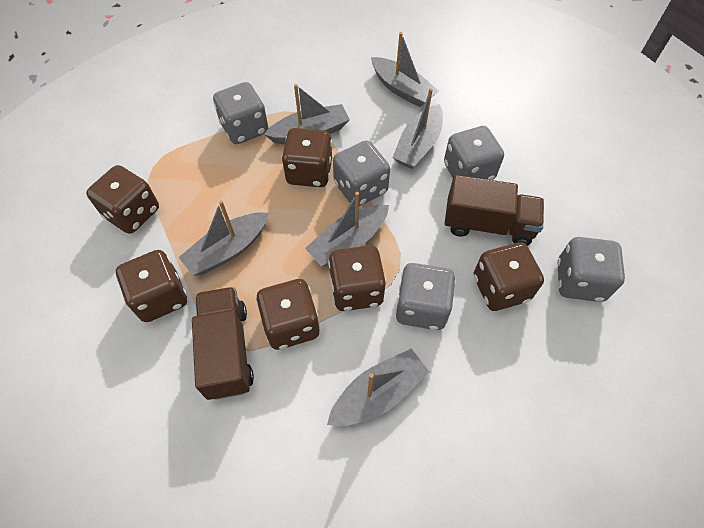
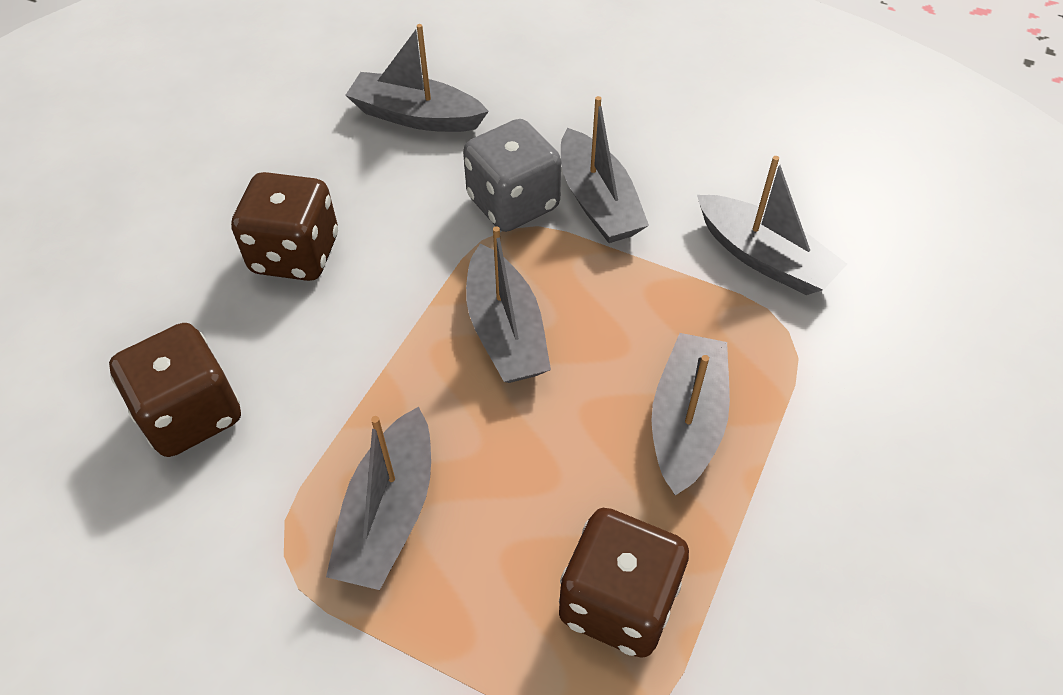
brown dice: 6 -> 3
brown truck: 2 -> 0
grey dice: 5 -> 1

